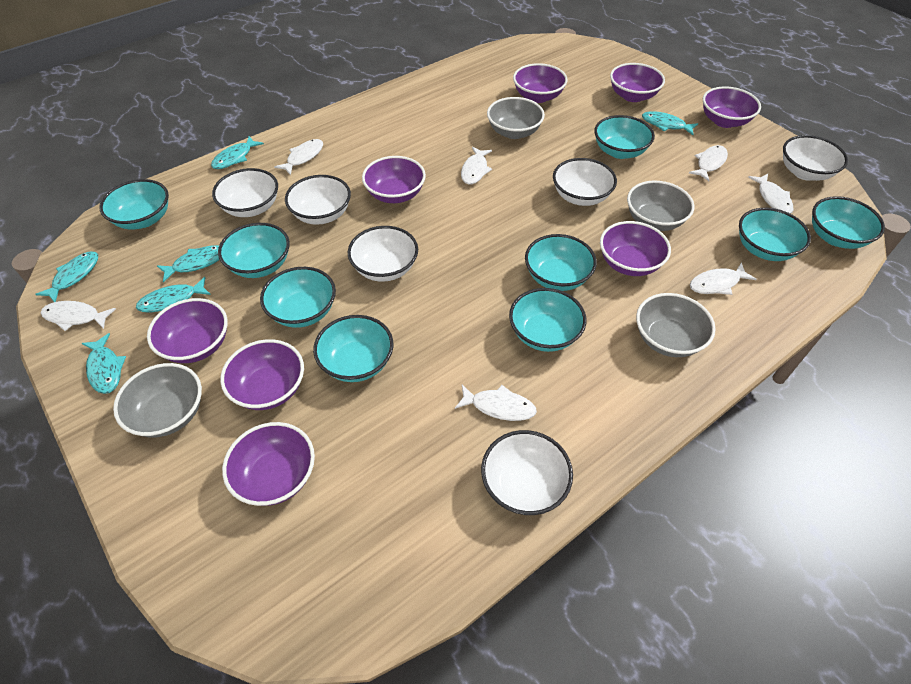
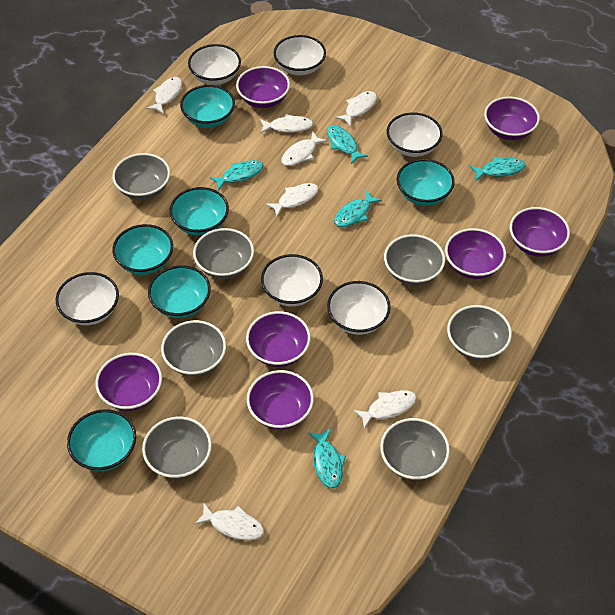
grey bowl: 4 -> 7
purple bowl: 8 -> 7
turquoise bowl: 9 -> 6
turquoise fish: 6 -> 5

